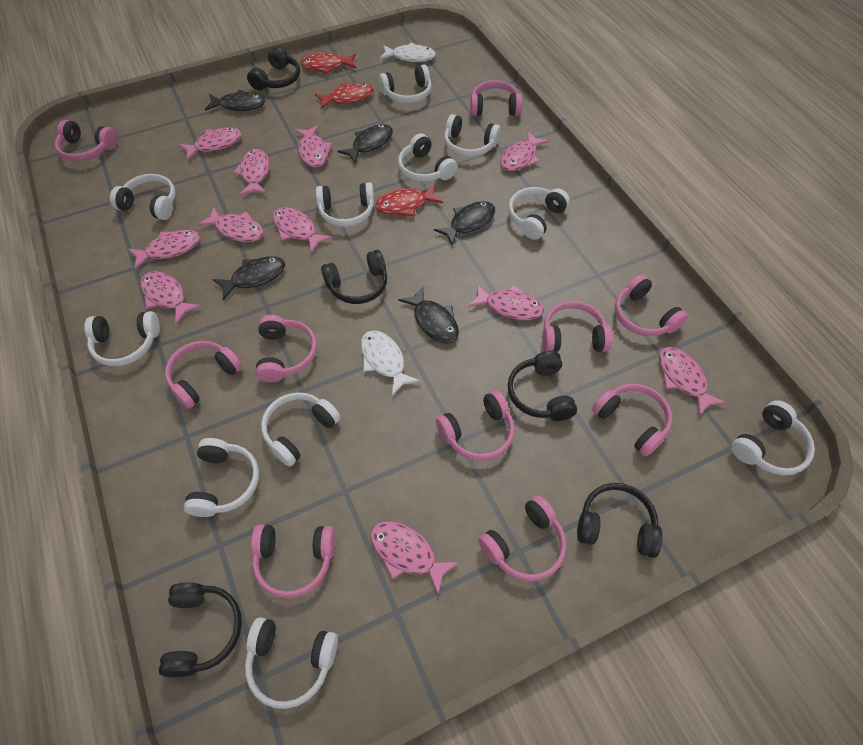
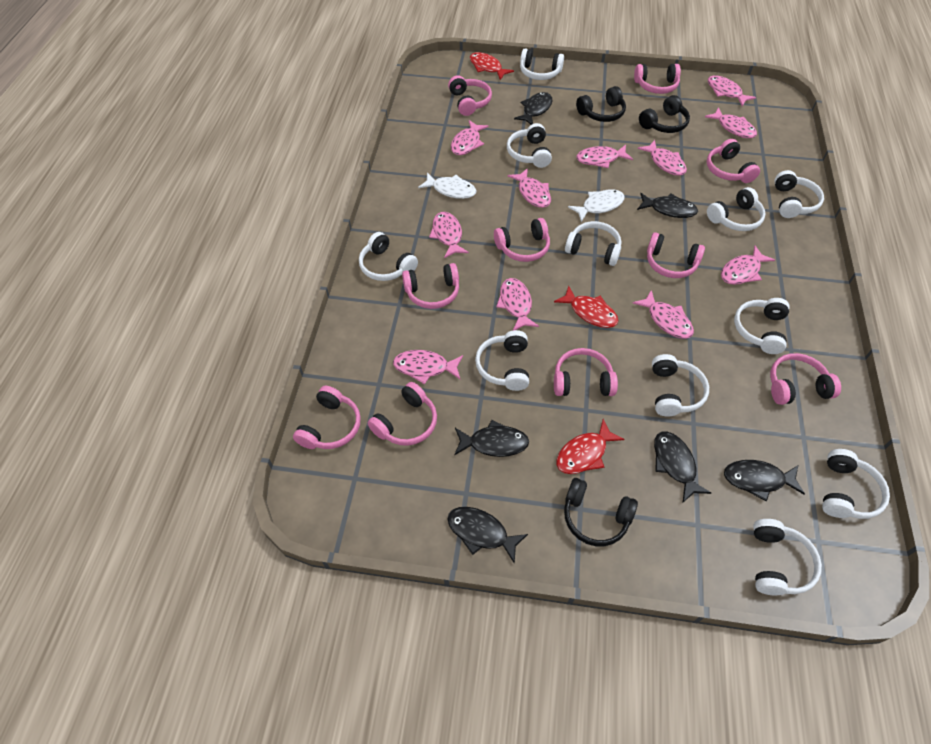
black fish: 5 -> 6
black headphones: 5 -> 3

